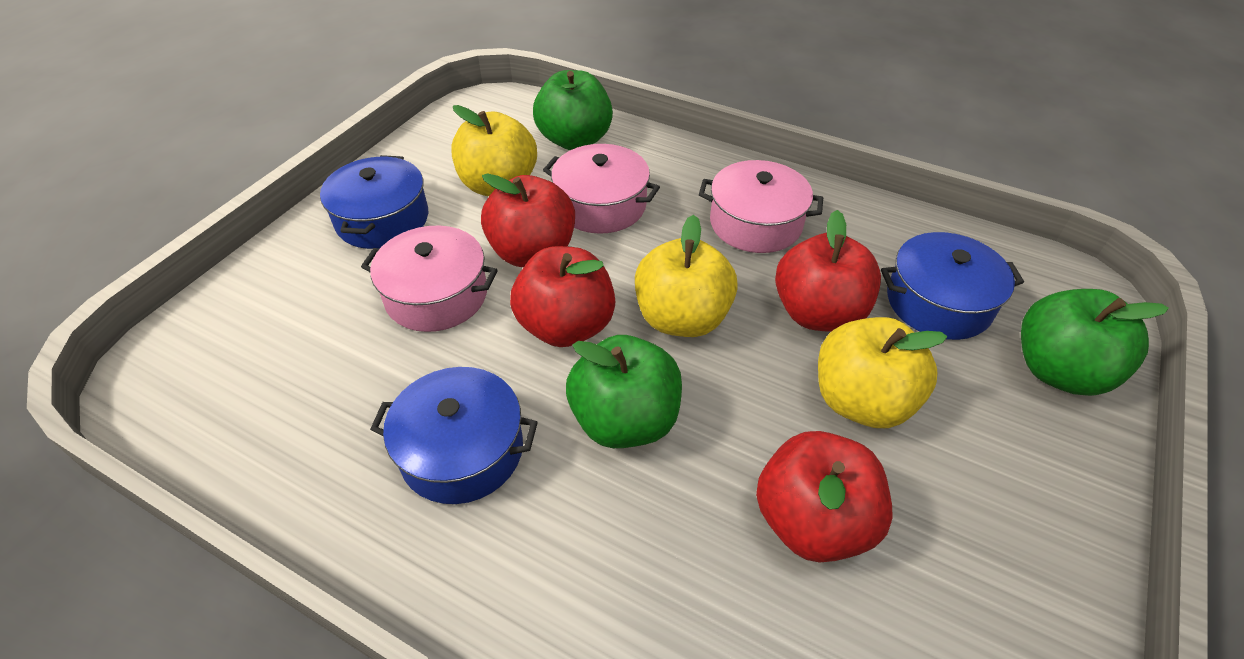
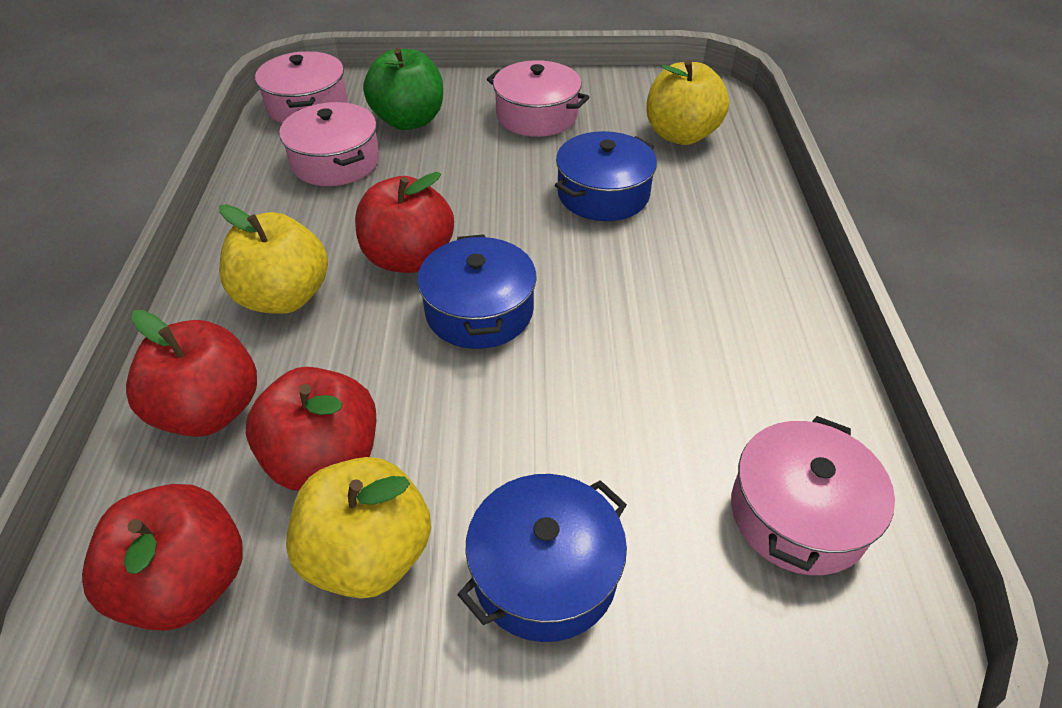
green apple: 3 -> 1
pink pot: 3 -> 4

